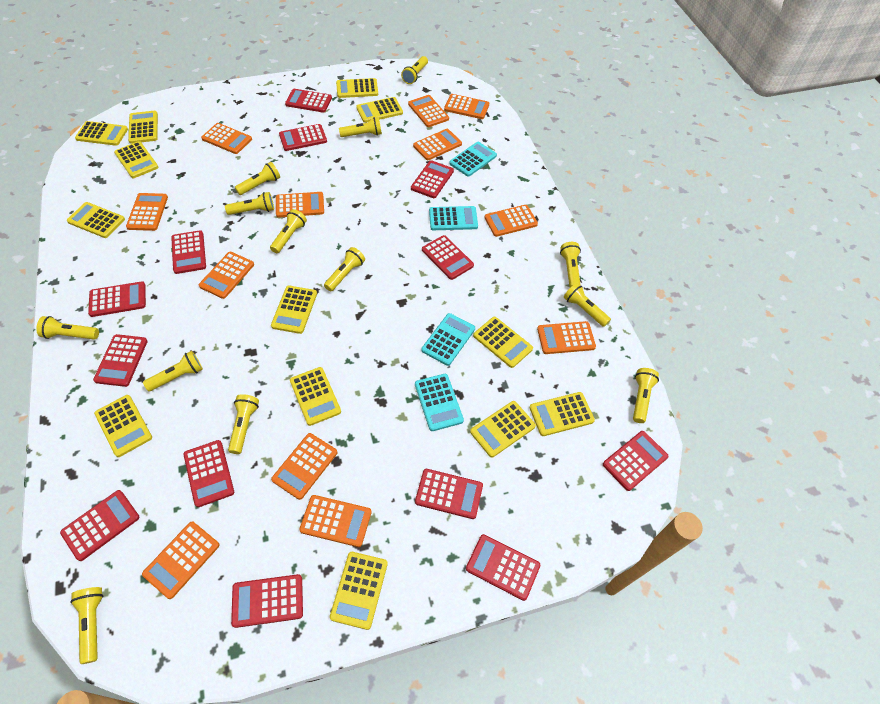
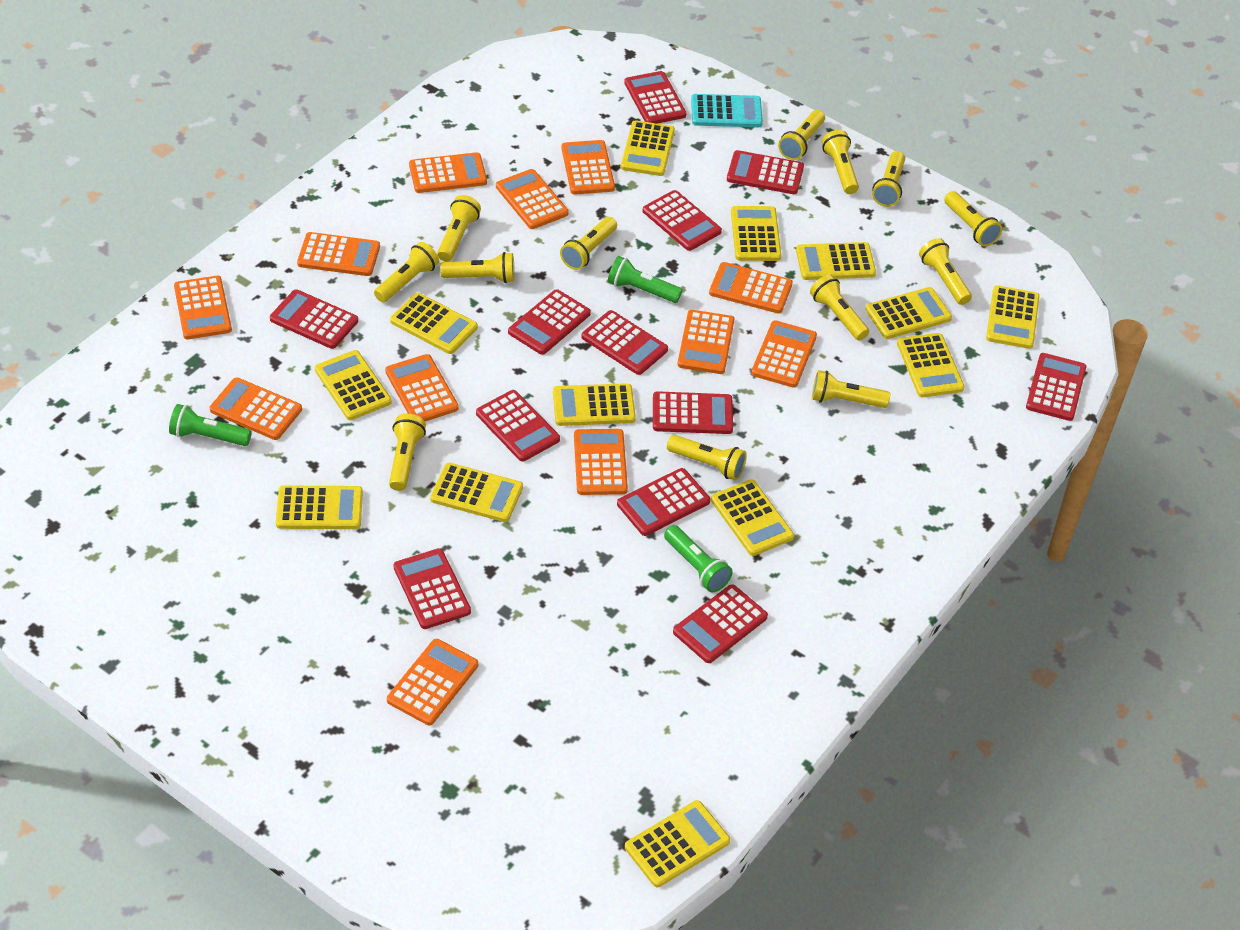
green flashlight: 0 -> 3
red calculator: 13 -> 12
turquoise calculator: 4 -> 1

